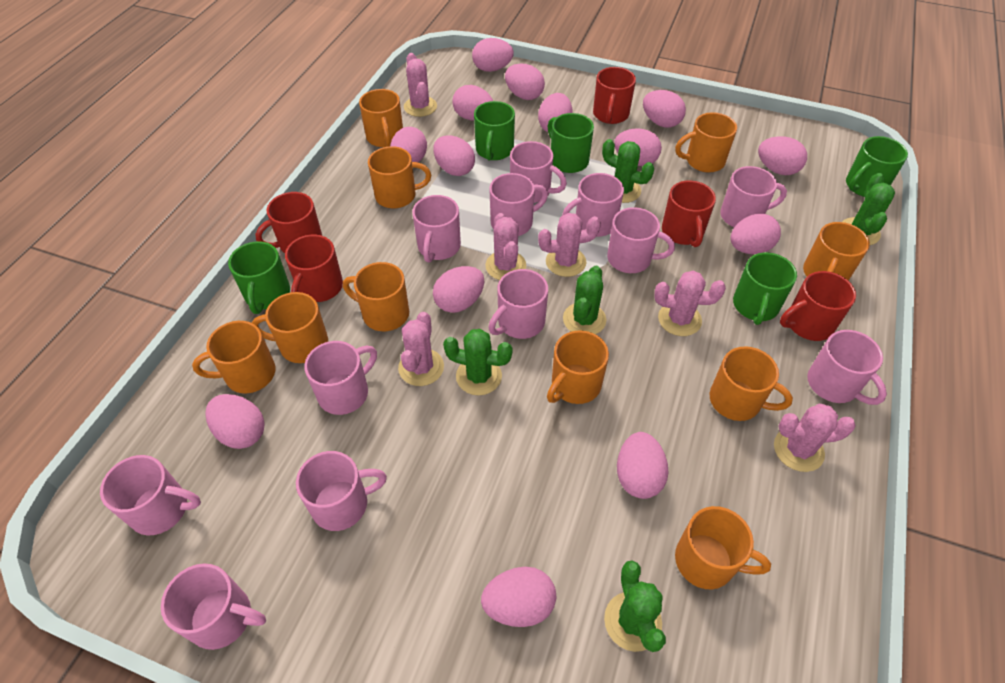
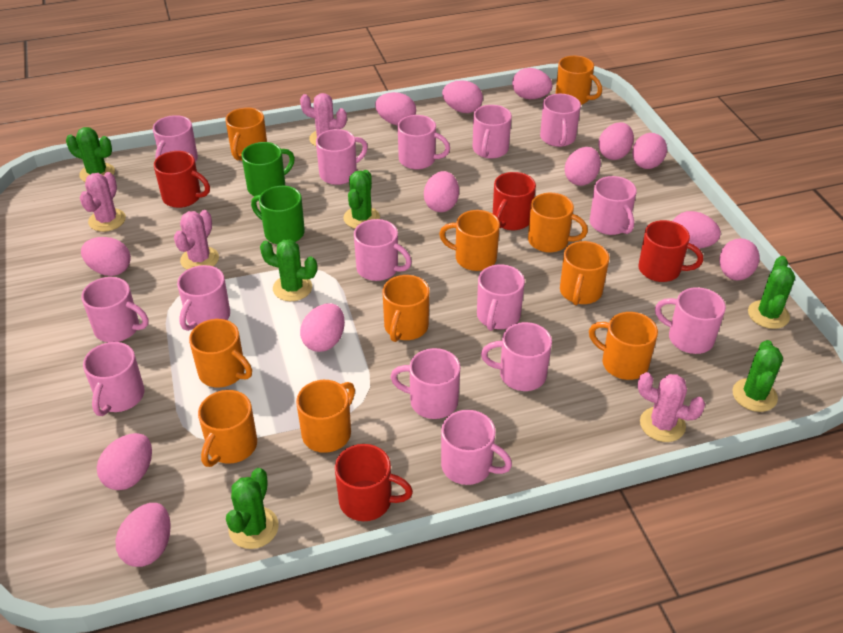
green cactus: 5 -> 6
green mug: 5 -> 2
pink cactus: 6 -> 4
pink egg: 14 -> 13
pink mug: 12 -> 15
red mug: 5 -> 4

